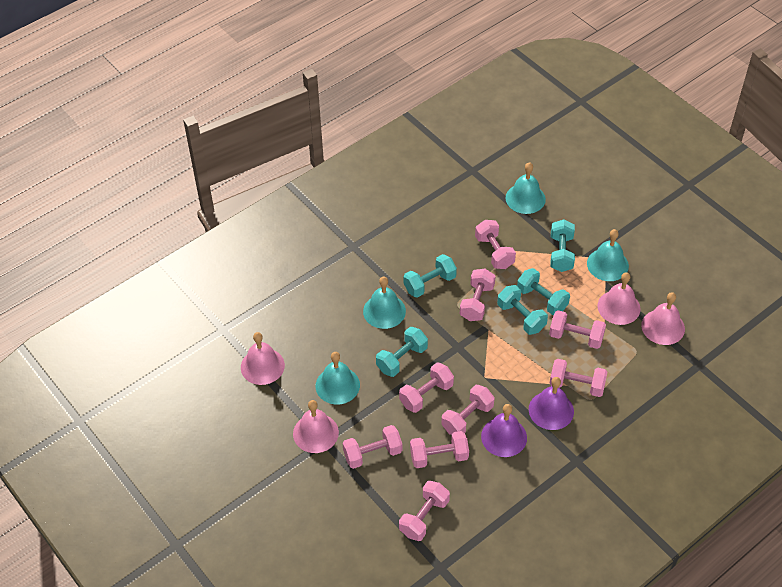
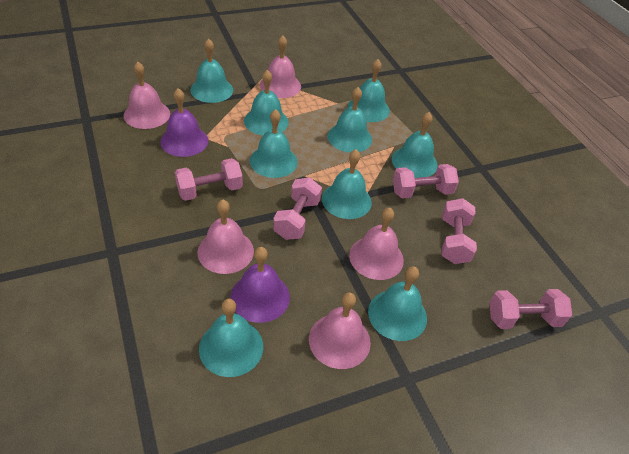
pink bell: 4 -> 5
pink dumbbell: 9 -> 5
turquoise bell: 4 -> 9
turquoise dumbbell: 5 -> 0

